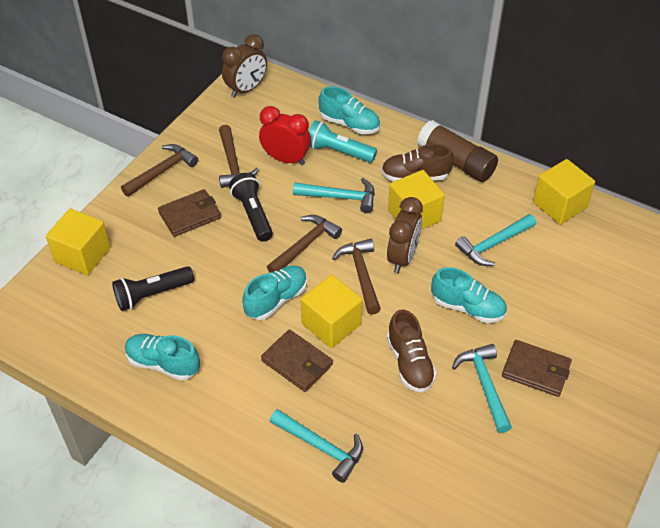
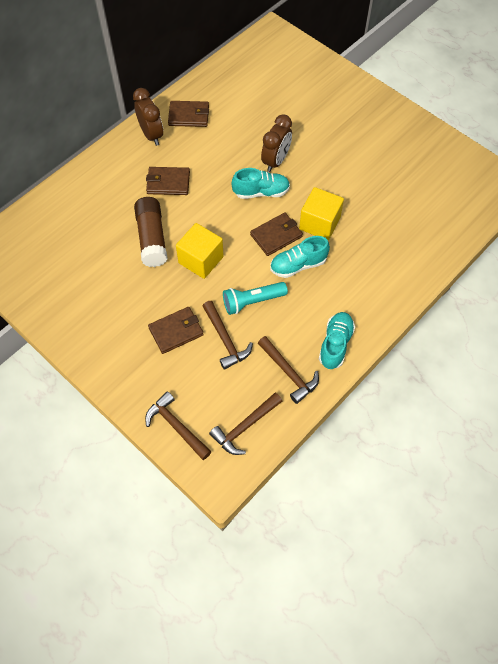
black flashlight: 2 -> 0
brown shoe: 2 -> 0
brown wallet: 3 -> 4
red clock: 1 -> 0
turquoise hammer: 4 -> 0
turquoise shoe: 4 -> 3
yellow cube: 4 -> 2

